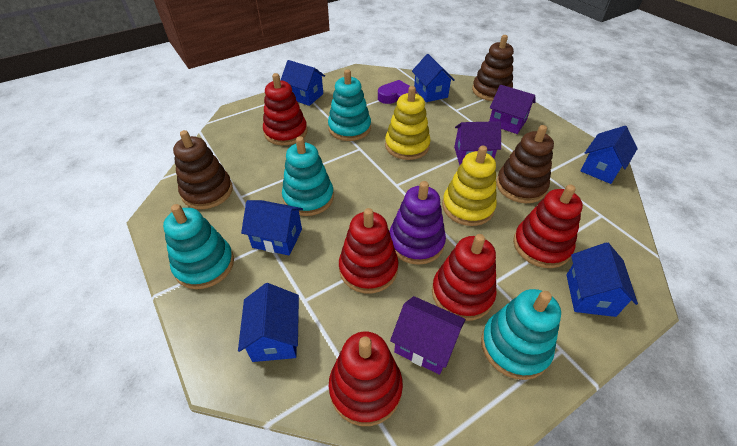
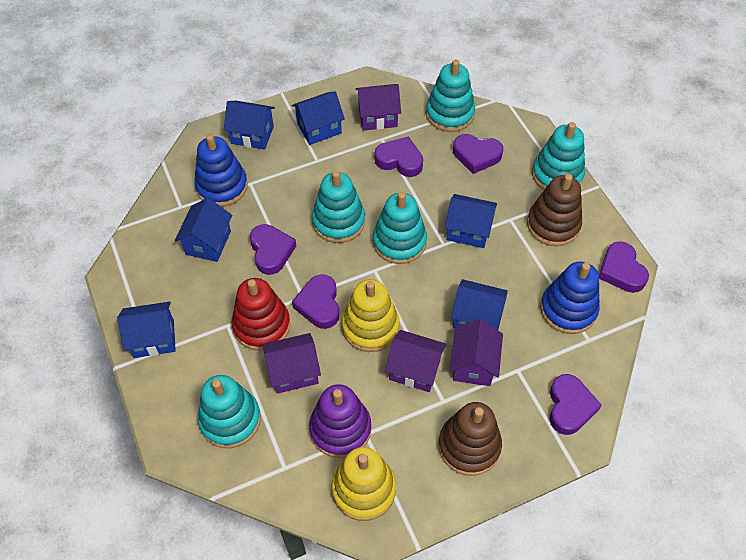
blue stacking toy: 0 -> 2
brown stacking toy: 3 -> 2
purple heart: 1 -> 6
purple house: 3 -> 4
red stacking toy: 5 -> 1
turquoise stacking toy: 4 -> 5

